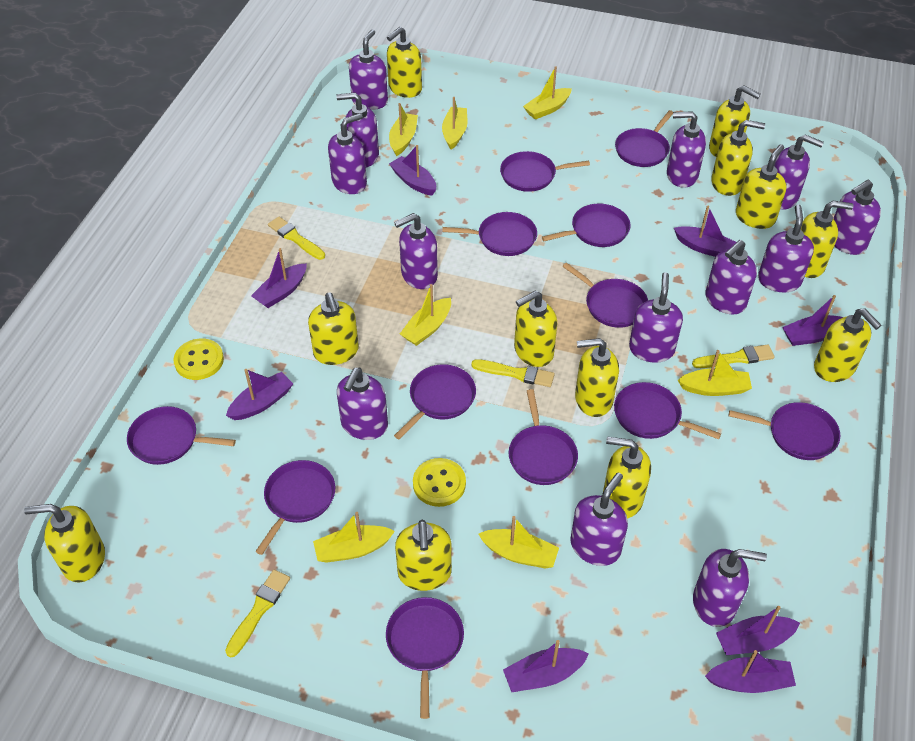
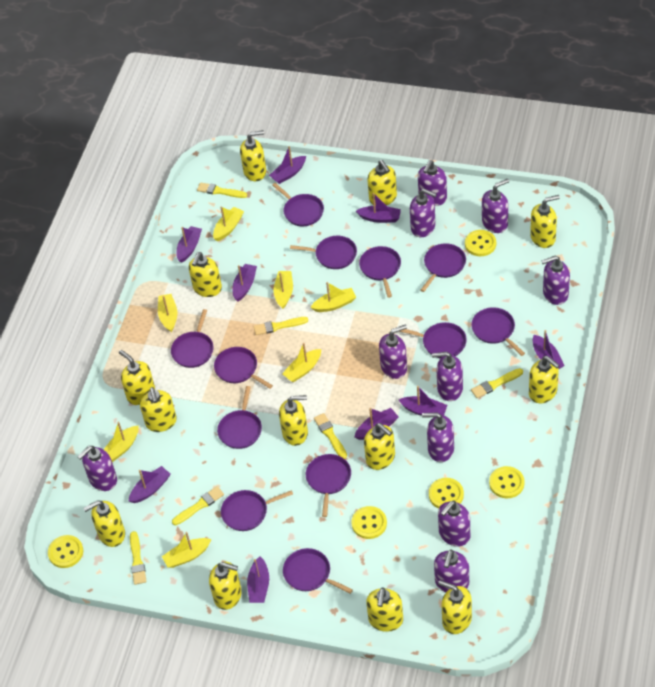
purple boat: 8 -> 9
purple soap dispenser: 13 -> 10
yellow brush: 4 -> 6
yellow button: 2 -> 5
yellow soap dispenser: 12 -> 13

